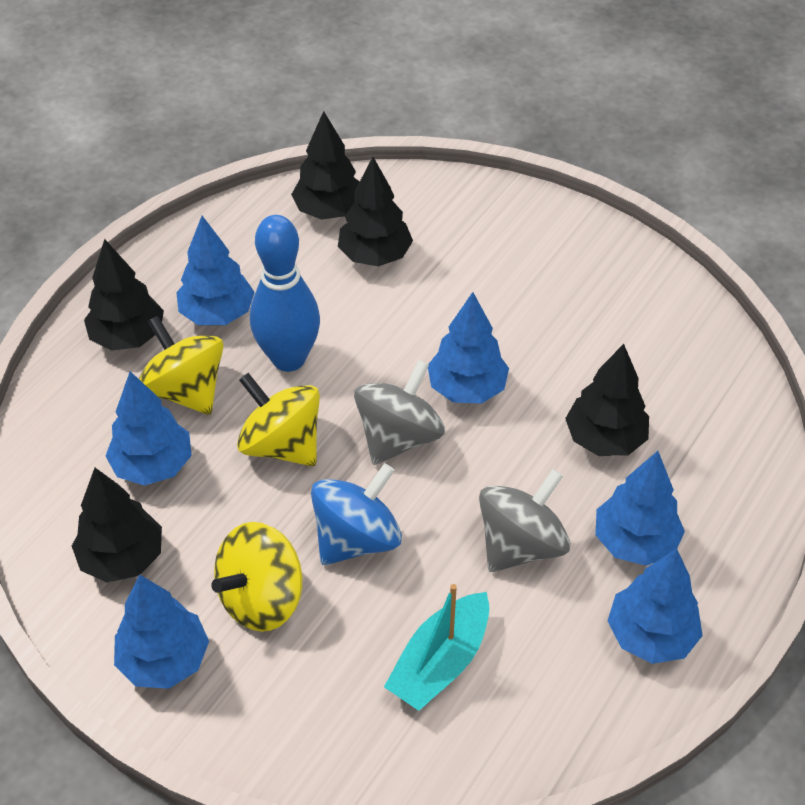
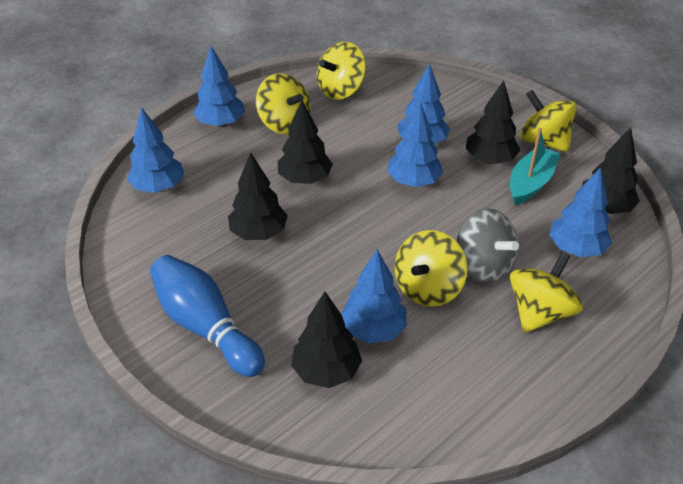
blue spinning top: 1 -> 0
grey spinning top: 2 -> 1
yellow spinning top: 3 -> 5

